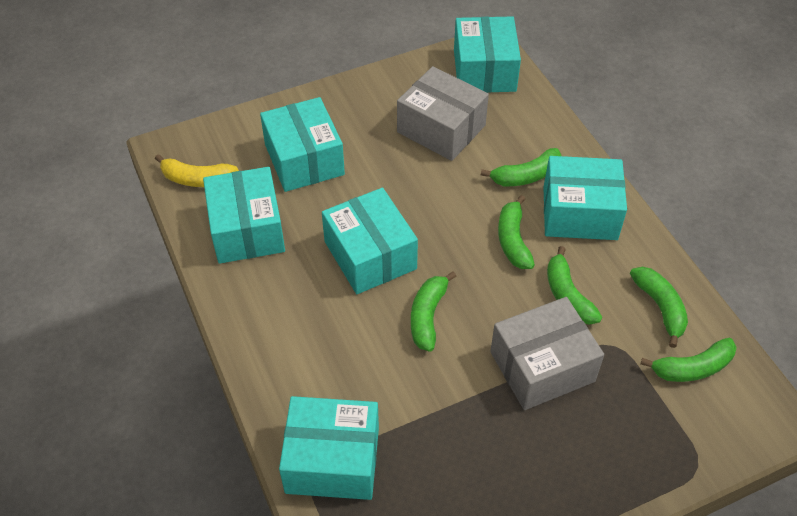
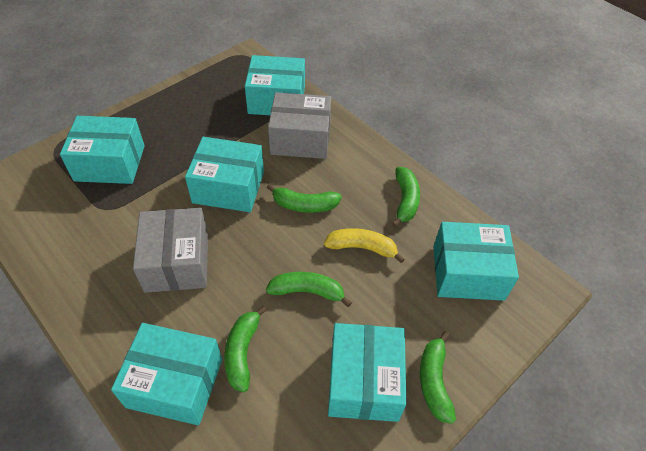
green banana: 6 -> 5

